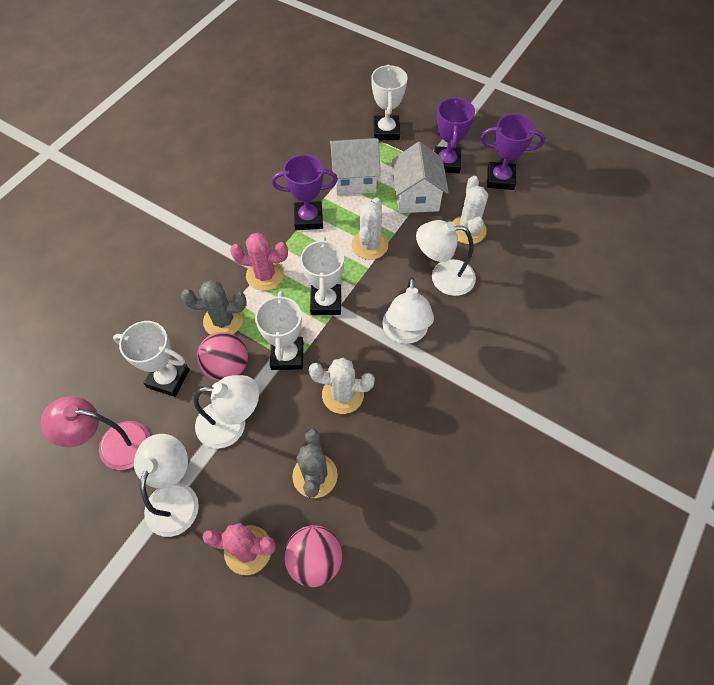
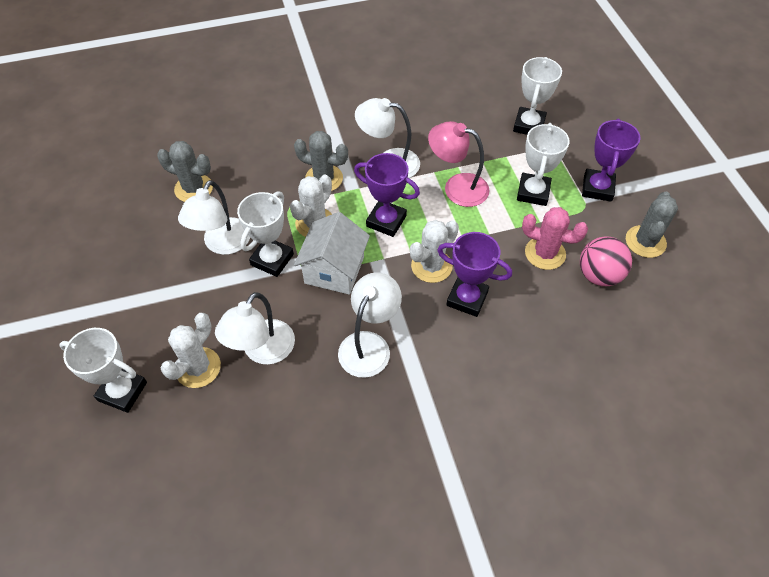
grey cactus: 2 -> 3
pink ball: 2 -> 1
pink cactus: 2 -> 1
white house: 2 -> 1

